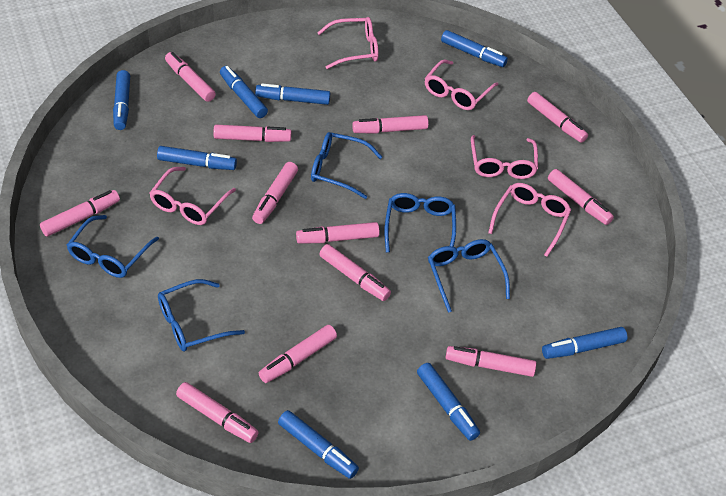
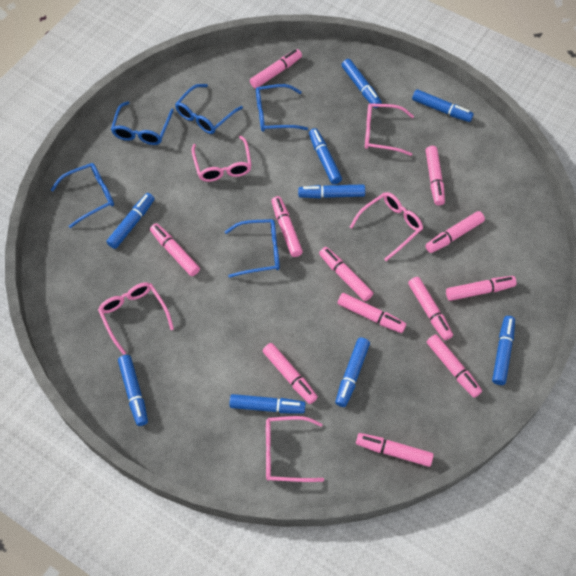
blue marker: 8 -> 9

